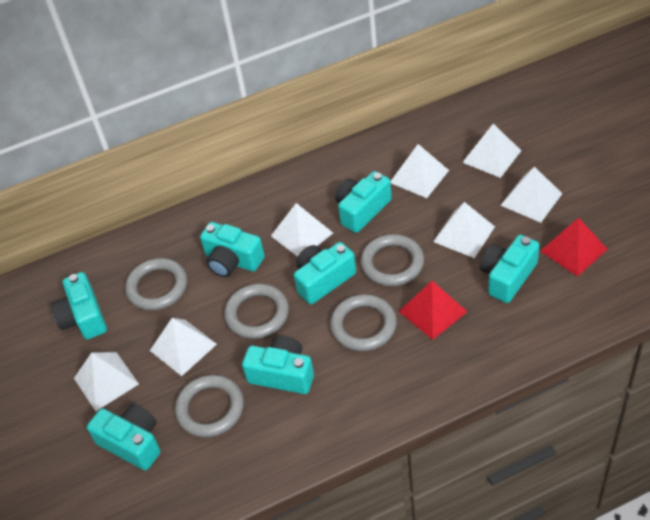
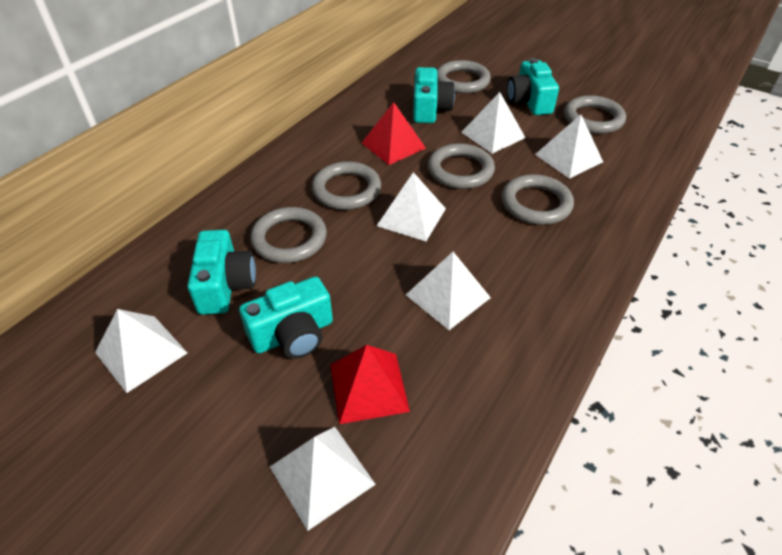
grey ring: 5 -> 6
turquoise camera: 7 -> 4
white pyramid: 7 -> 6

